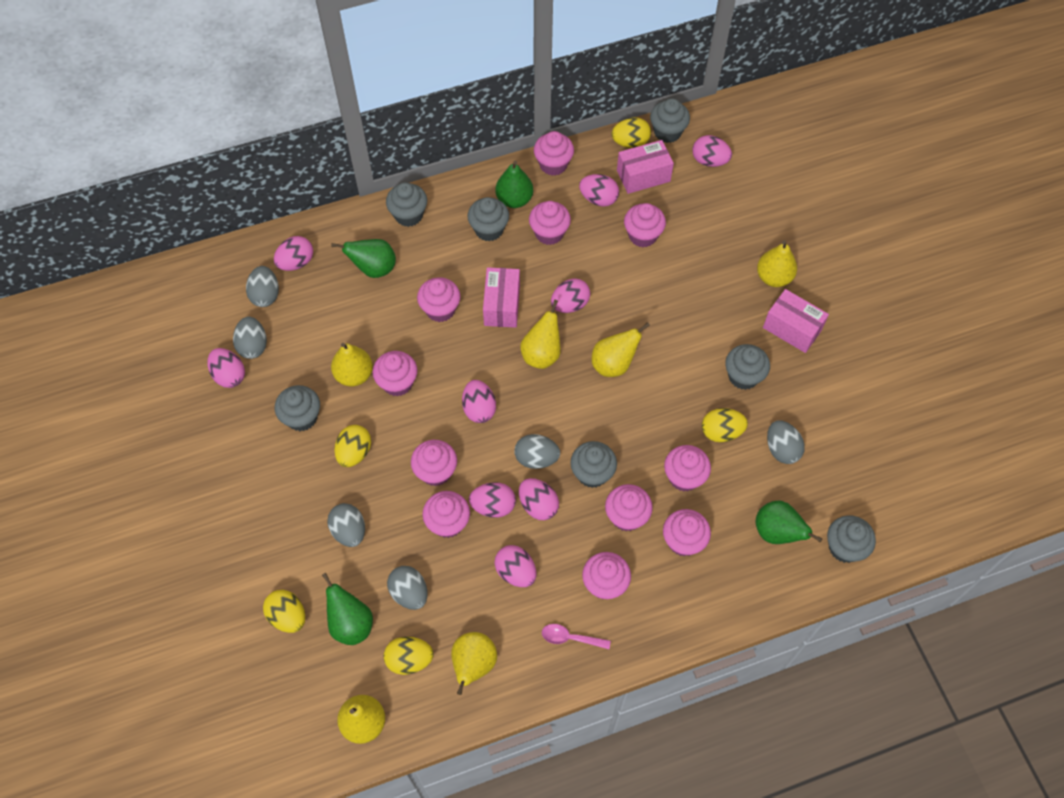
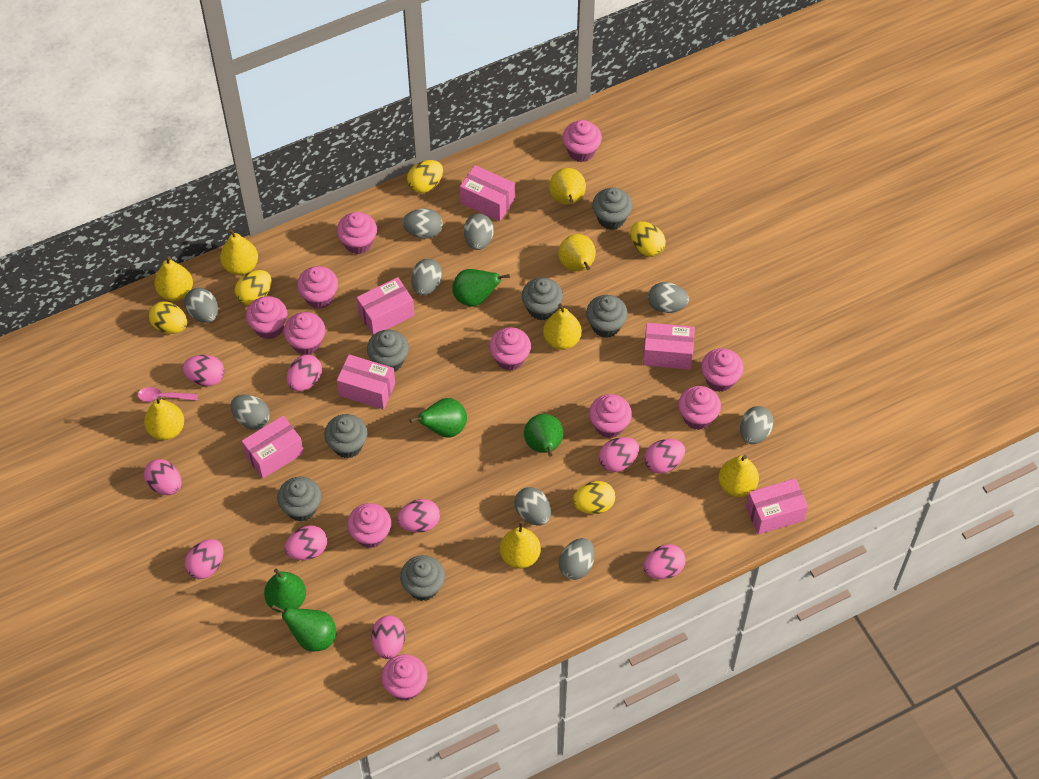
green pear: 4 -> 5
grey egg: 6 -> 9
pink box: 3 -> 6
pink egg: 9 -> 10
yellow pear: 6 -> 8

